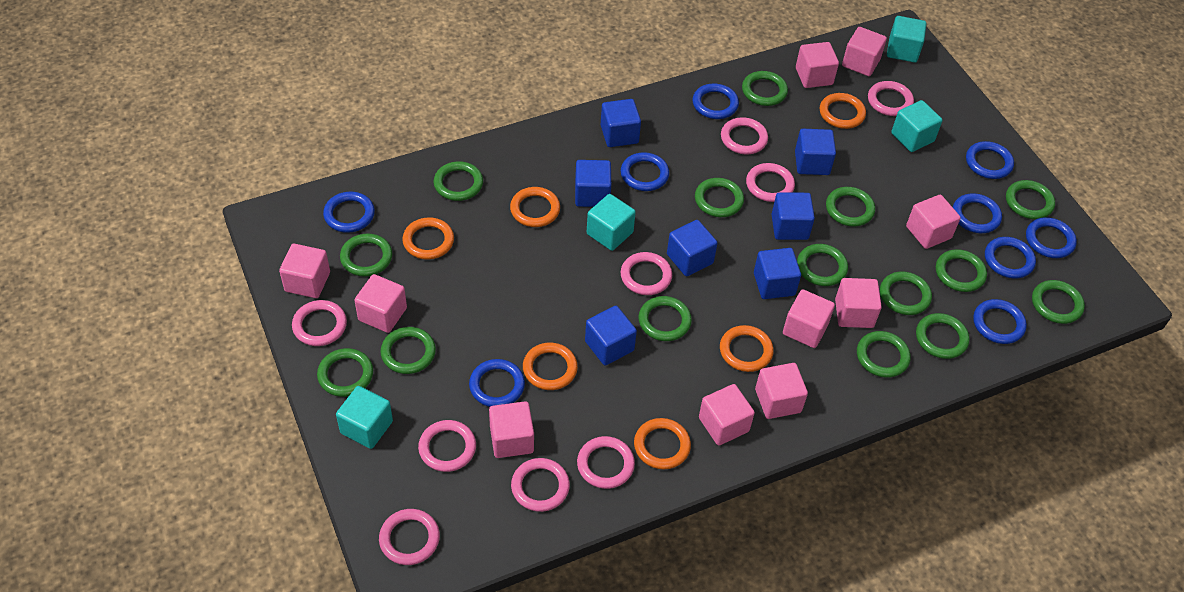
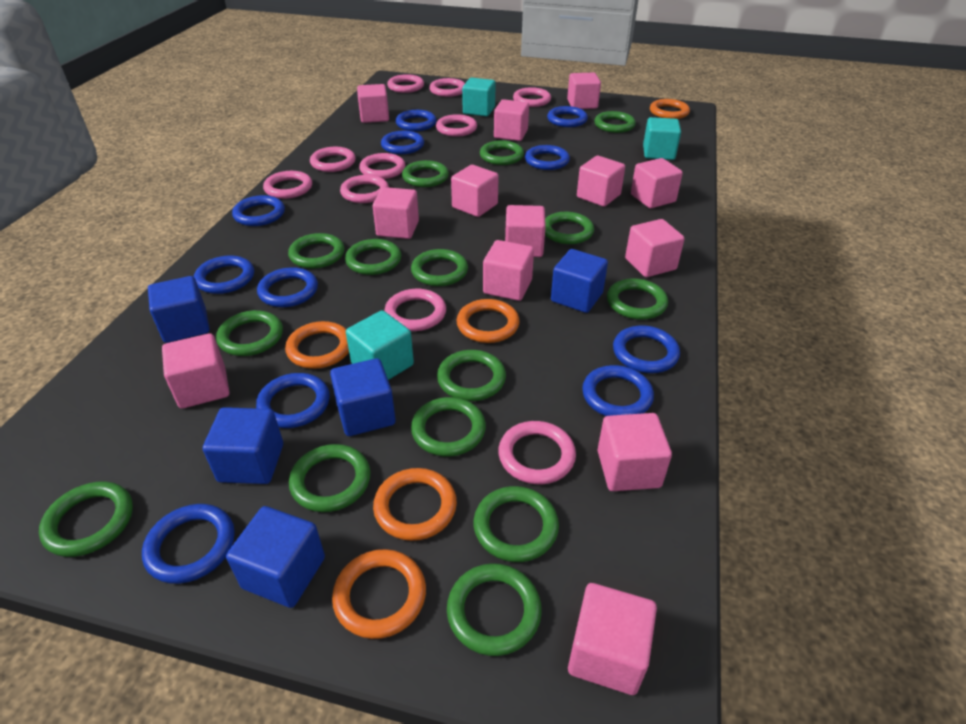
blue cube: 7 -> 5
blue ring: 9 -> 11
orange ring: 6 -> 5
pink cube: 10 -> 13
pink ring: 9 -> 10
turquoise cube: 4 -> 3

